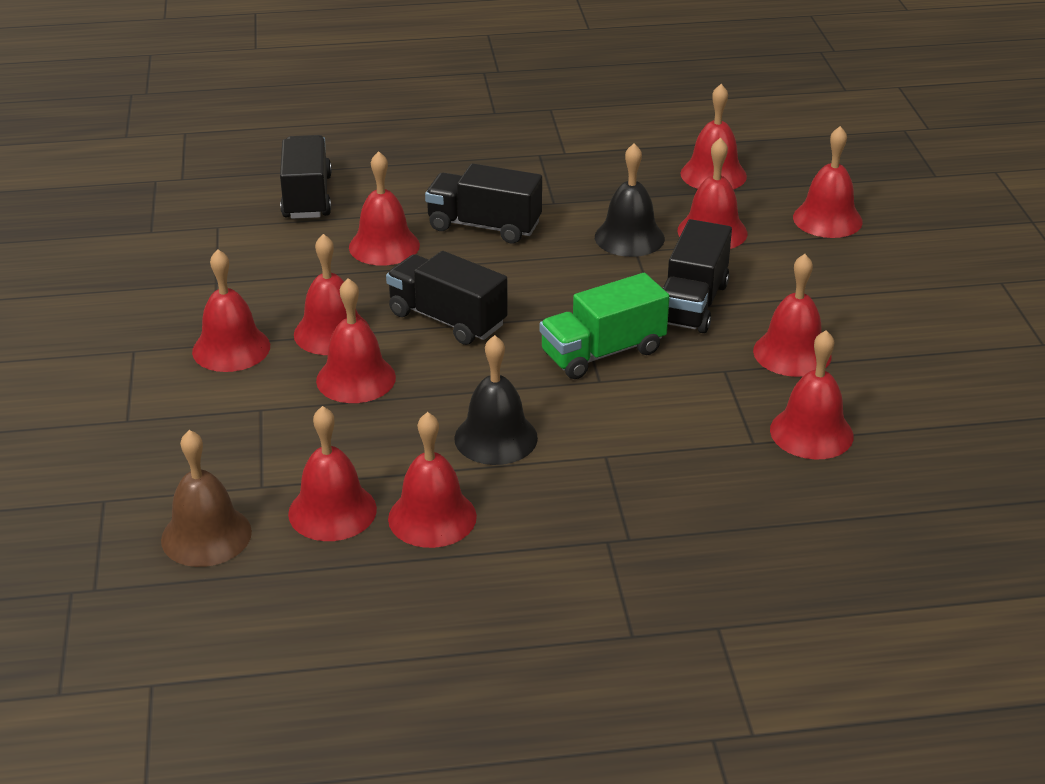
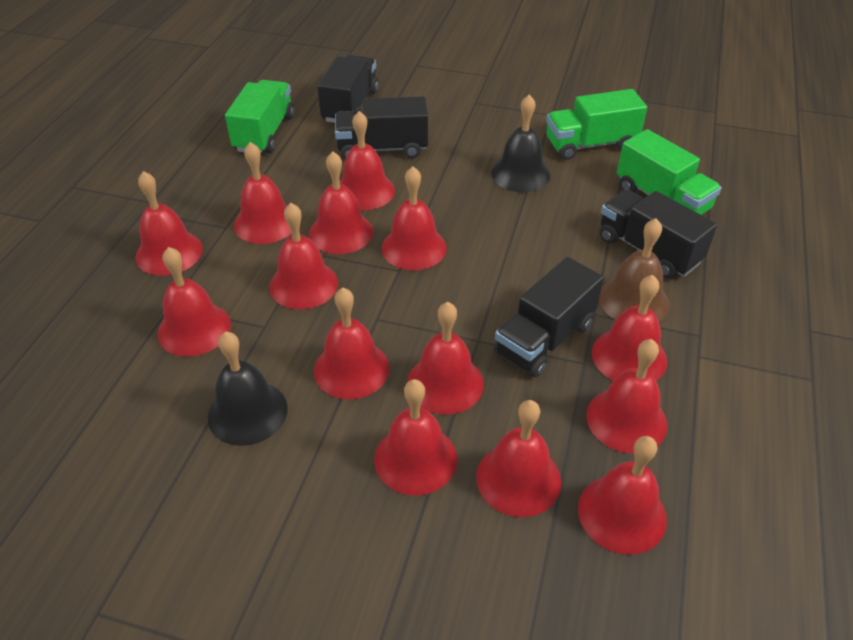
green truck: 1 -> 3
red bell: 11 -> 14

